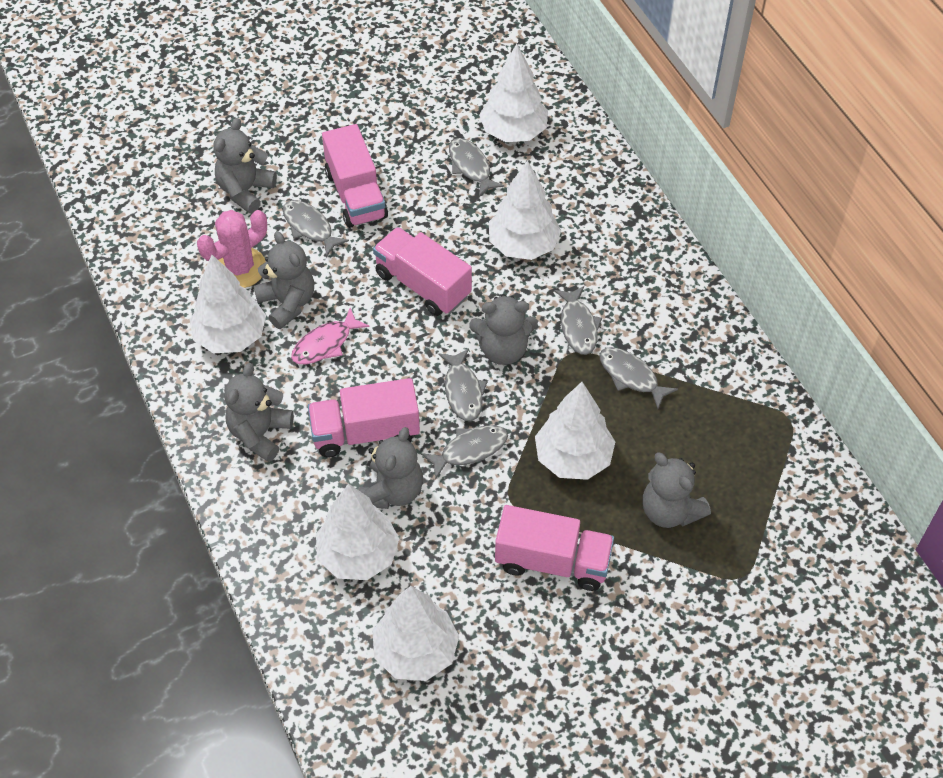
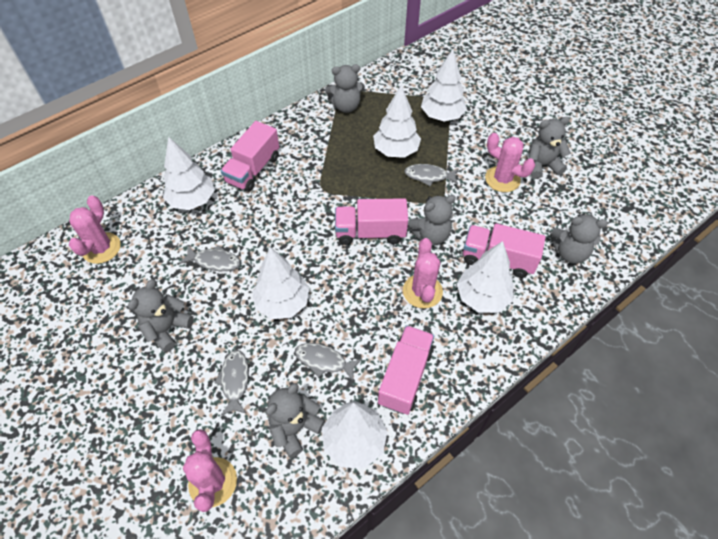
grey fish: 6 -> 4
pink cactus: 1 -> 4
pink fish: 1 -> 0

